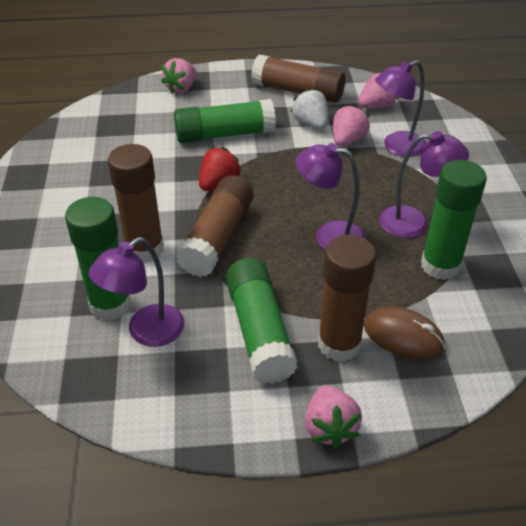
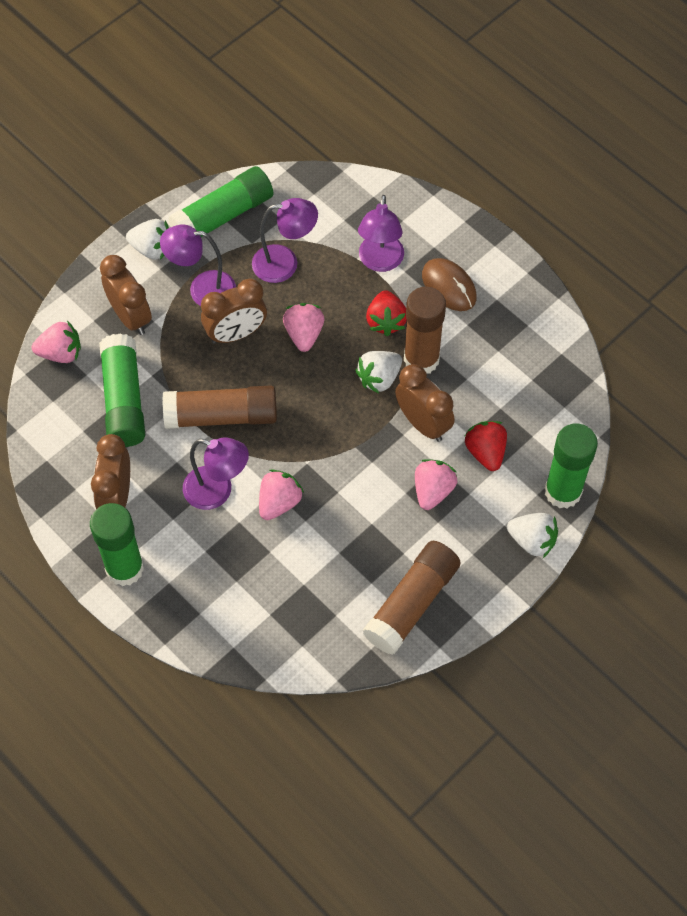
brown clock: 0 -> 4
brown glue stick: 4 -> 3
red strawberry: 1 -> 2
white strawberry: 1 -> 3

